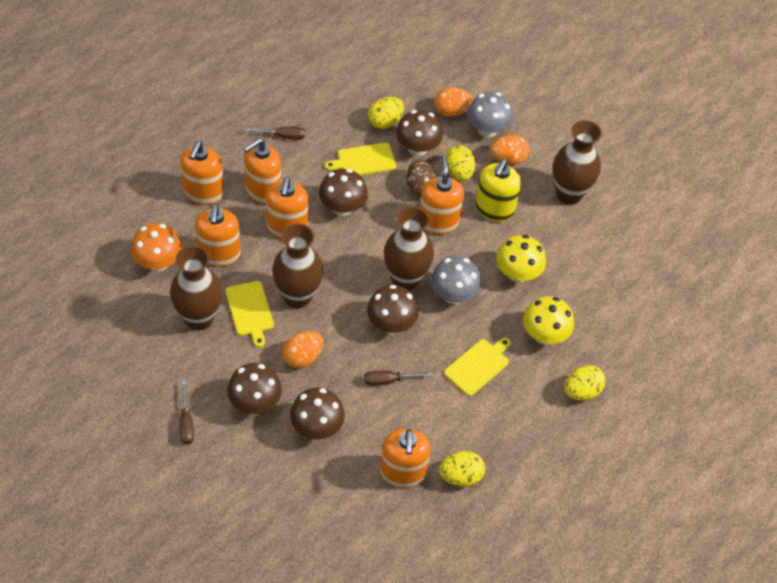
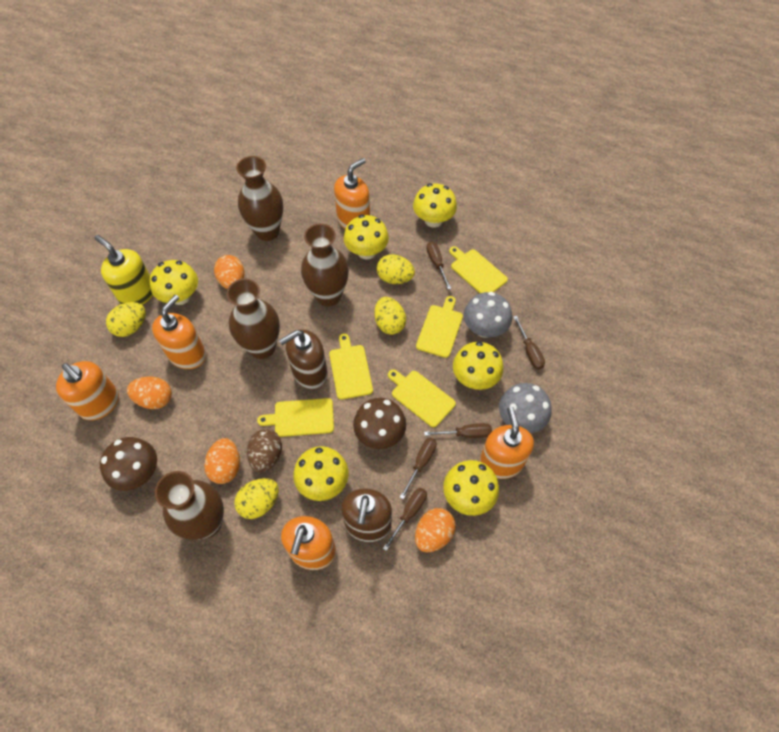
brown mushroom: 5 -> 2
brown screwdriver: 3 -> 5
brown soap dispenser: 0 -> 2
orange egg: 3 -> 4
orange mushroom: 1 -> 0
orange soap dispenser: 6 -> 5
yellow cutting board: 3 -> 5
yellow mushroom: 2 -> 6

